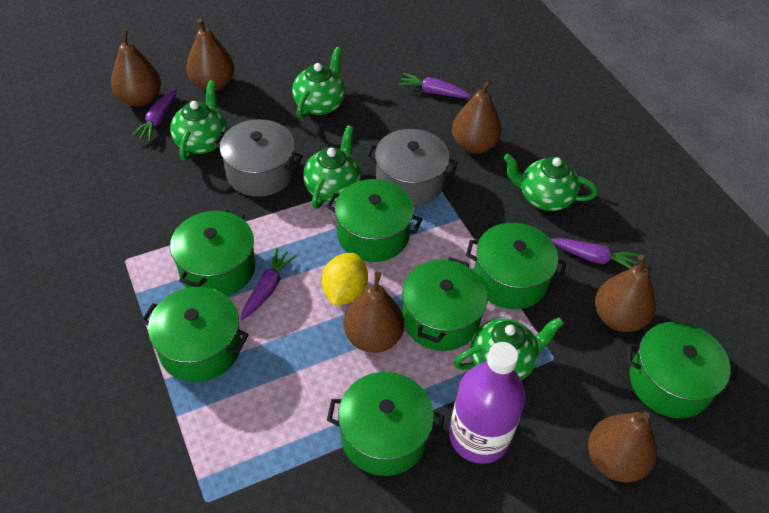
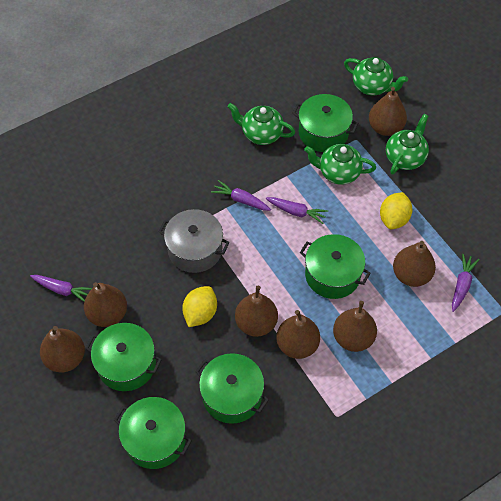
brown pear: 6 -> 7
green pot: 7 -> 5
green teapot: 5 -> 4
grey pot: 2 -> 1
purple bottle: 1 -> 0
yellow lemon: 1 -> 2

